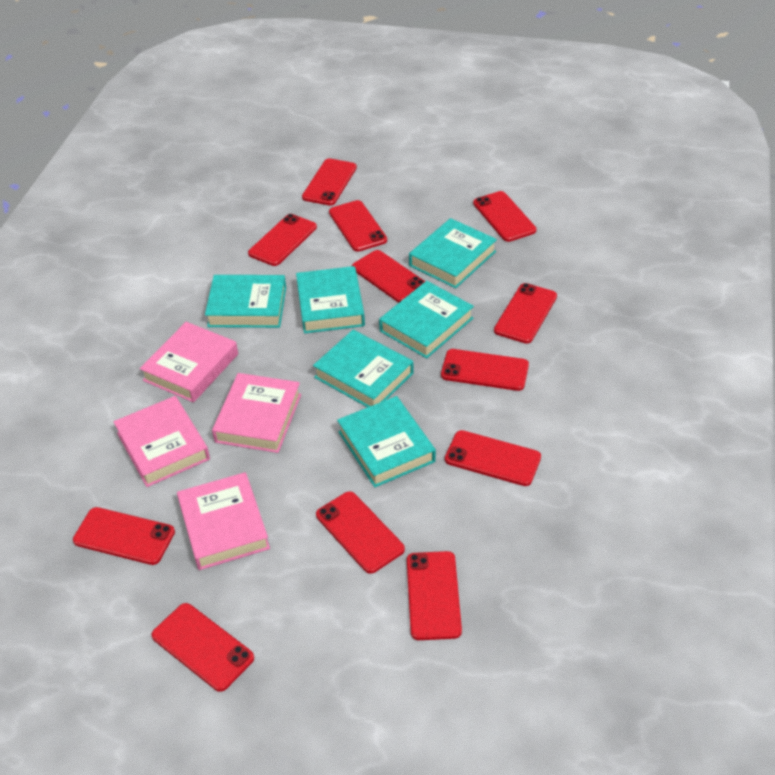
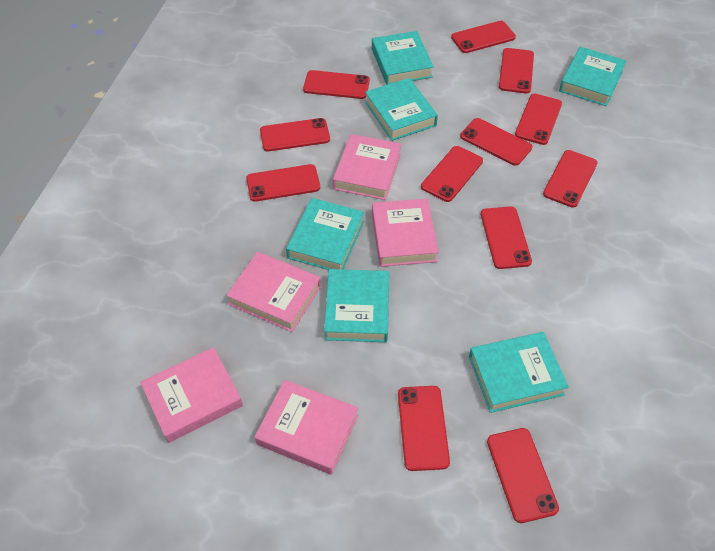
pink book: 4 -> 5

